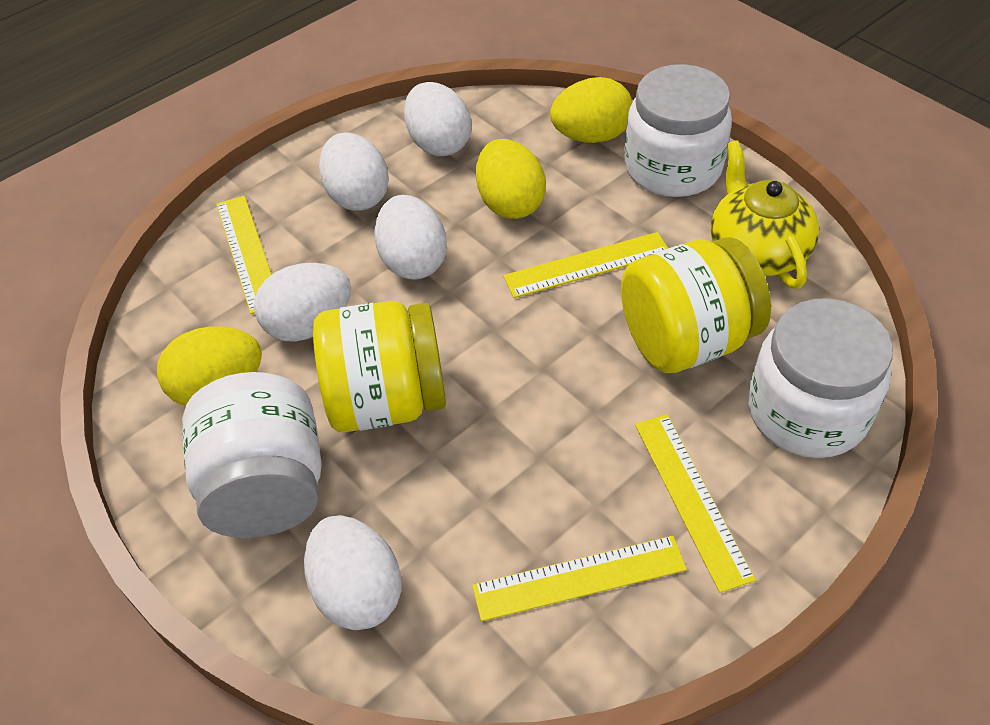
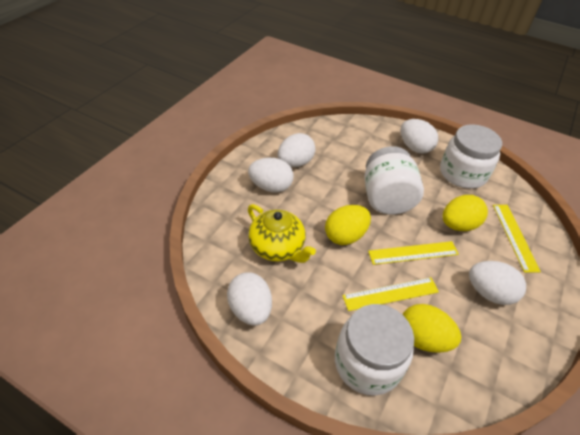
yellow jar: 2 -> 0
yellow ruler: 4 -> 3

